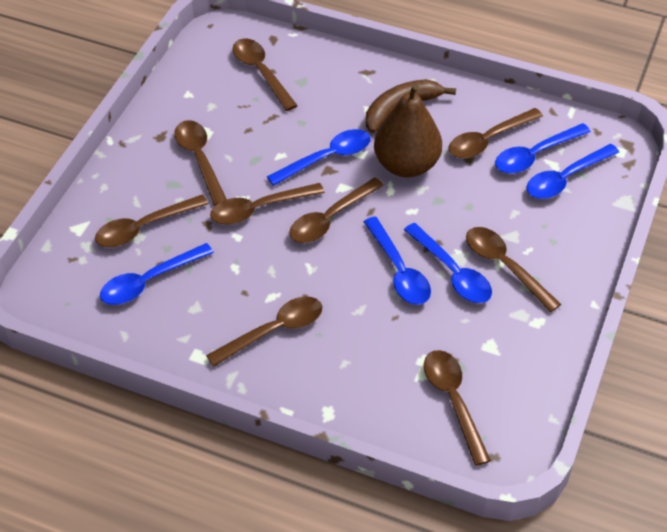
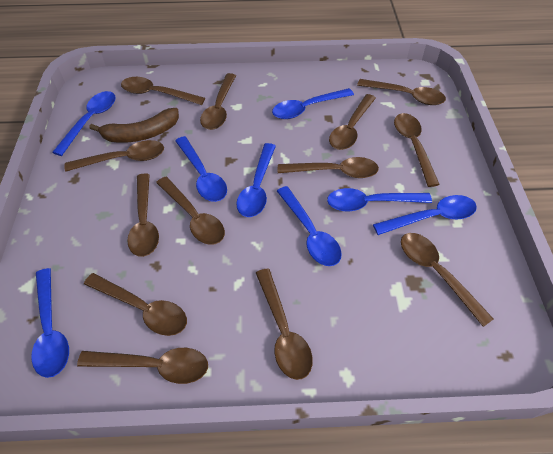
blue spoon: 6 -> 8
brown pear: 1 -> 0
brown spoon: 9 -> 13

